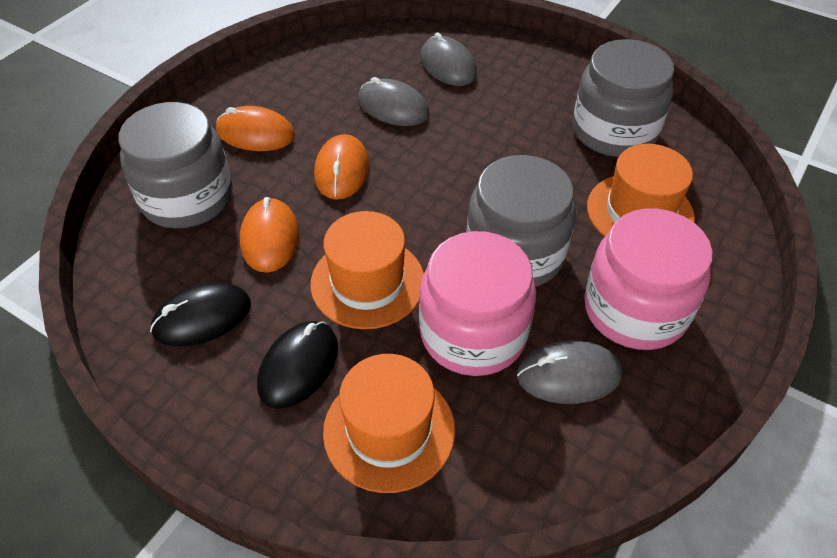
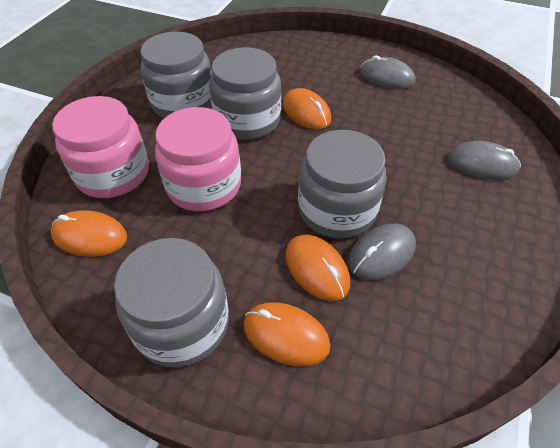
black mouse: 2 -> 0
grey jar: 3 -> 4
orange hat: 3 -> 0
orange mouse: 3 -> 4

